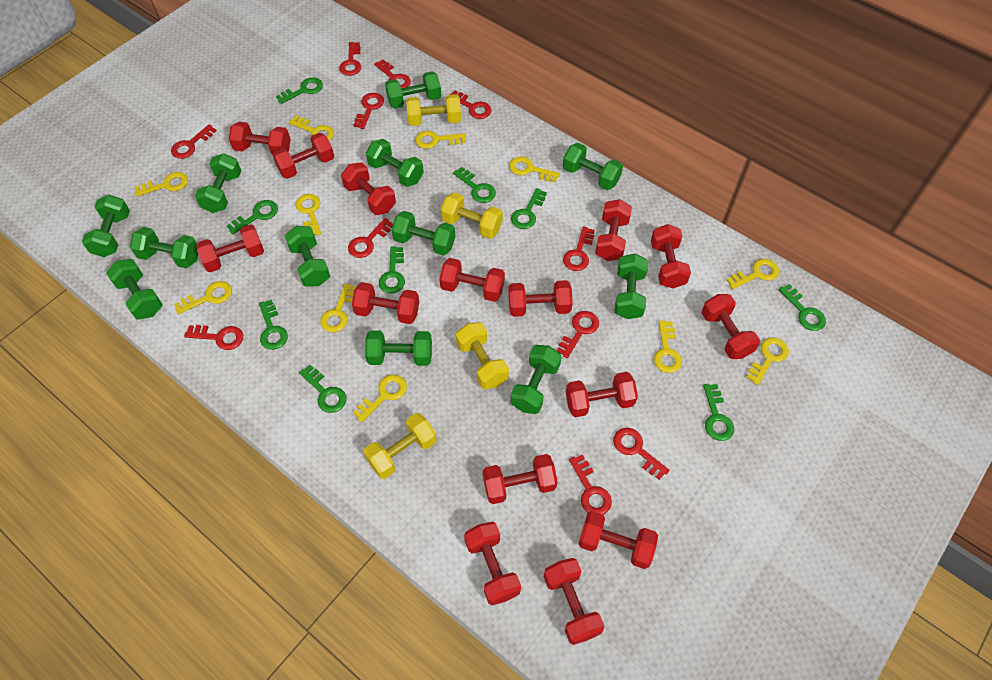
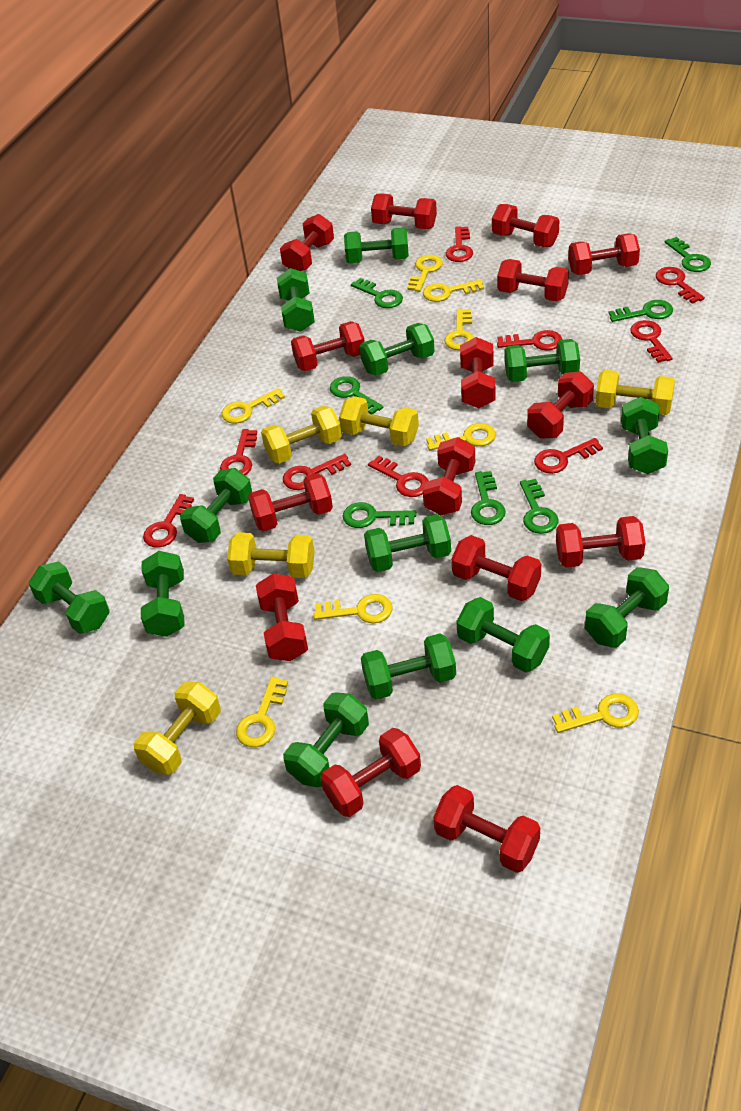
green dumbbell: 12 -> 13
green key: 9 -> 7
red key: 11 -> 9
yellow dumbbell: 4 -> 5
yellow key: 11 -> 8

